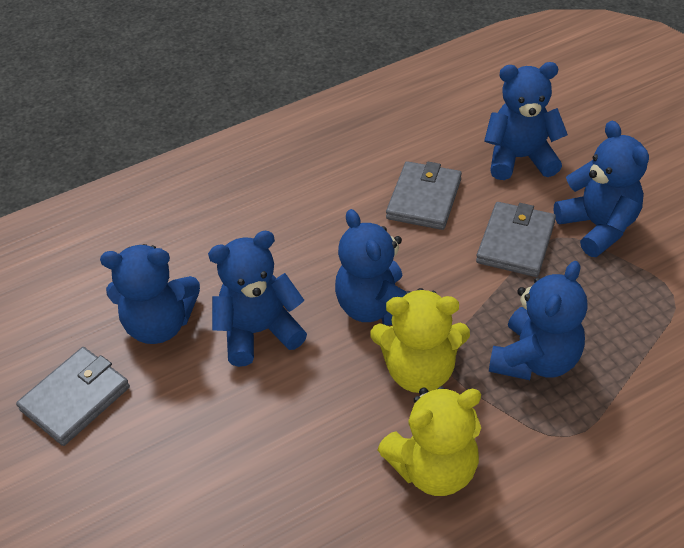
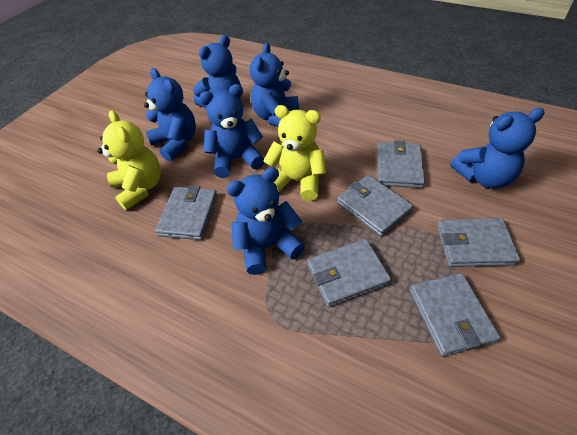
grey wallet: 3 -> 6

